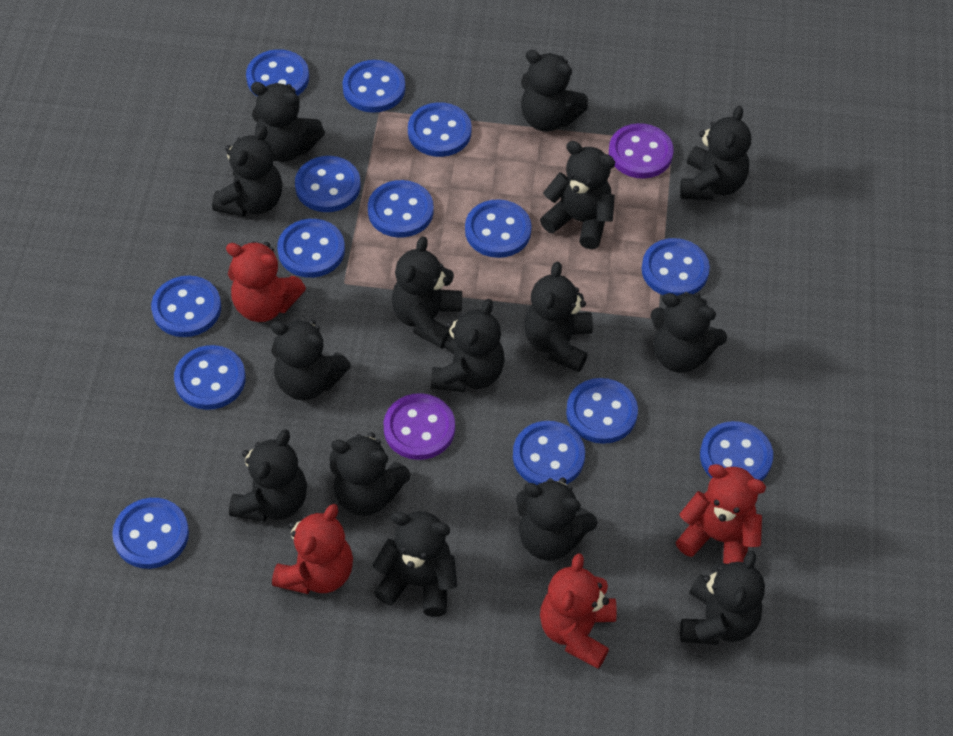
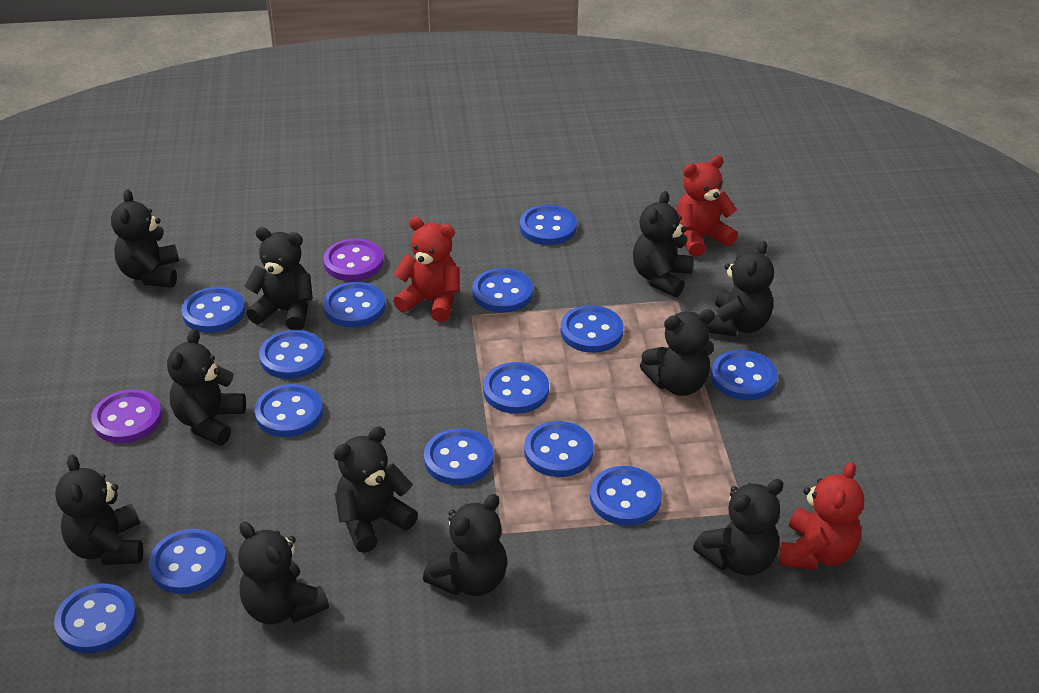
black teddy bear: 15 -> 11
red teddy bear: 4 -> 3

